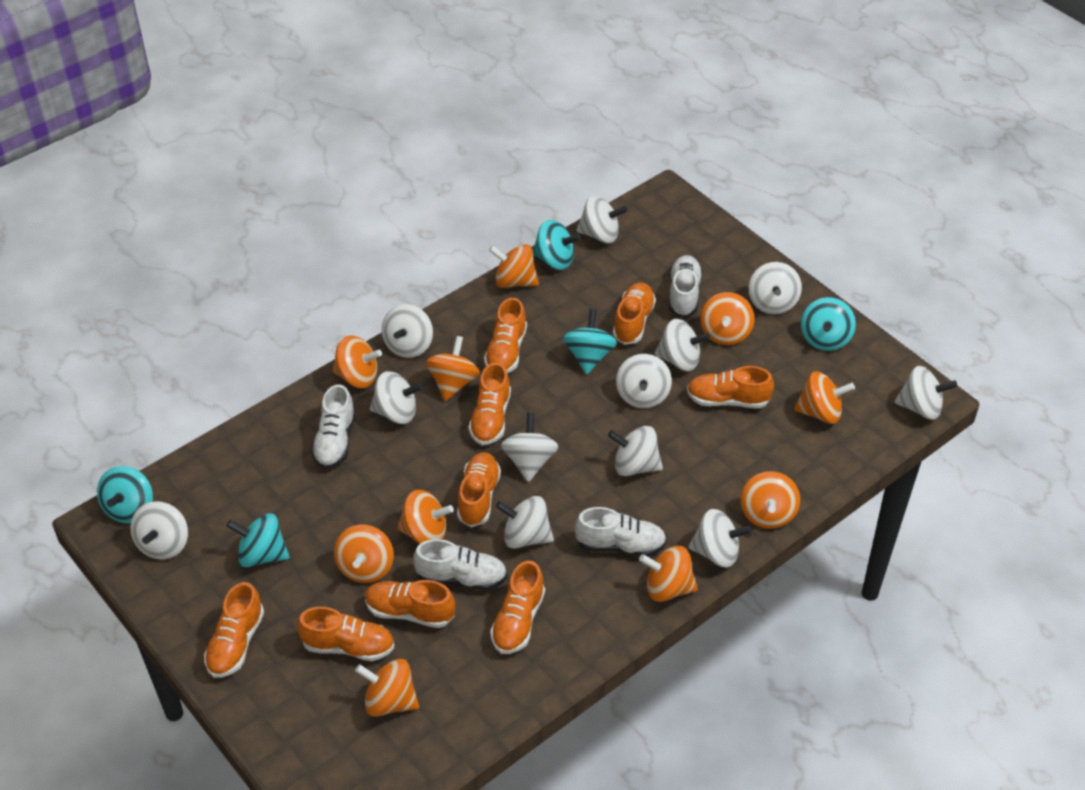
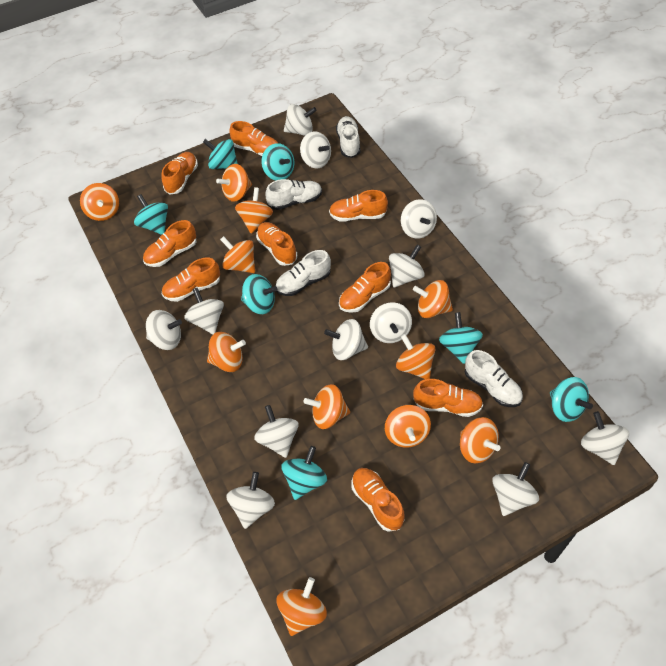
orange spinning top: 10 -> 11
turquoise spinning top: 5 -> 7

